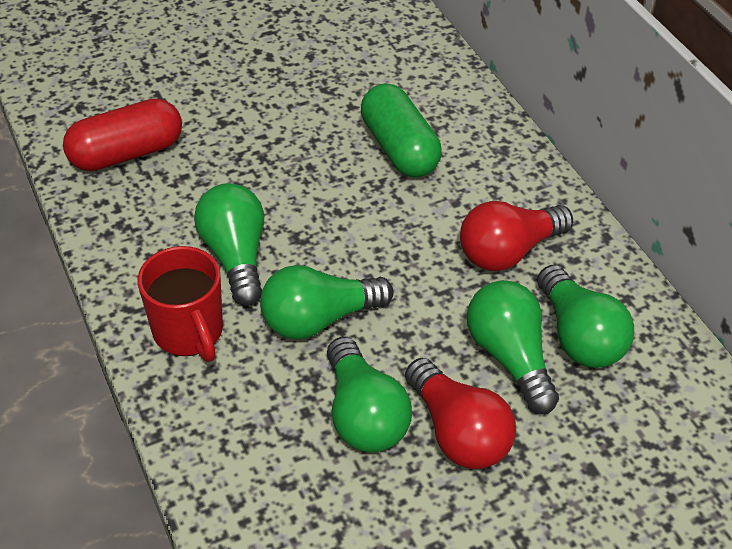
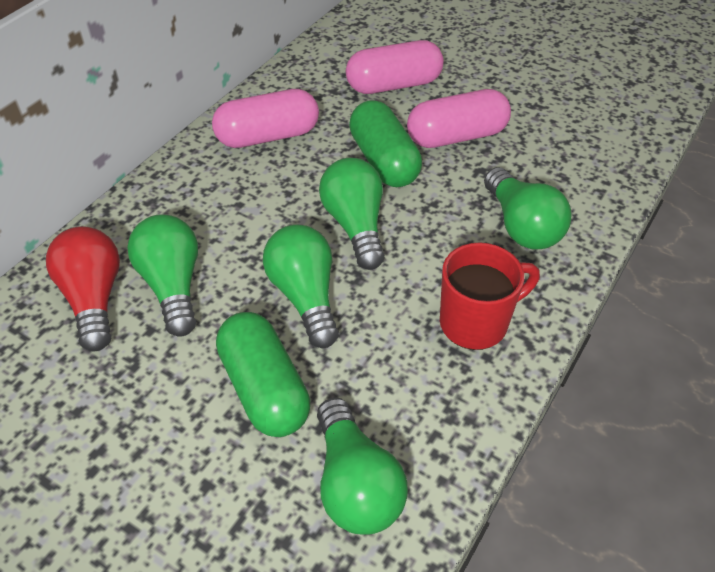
green capsule: 1 -> 2
pink capsule: 0 -> 3
red capsule: 1 -> 0
red light bulb: 2 -> 1

